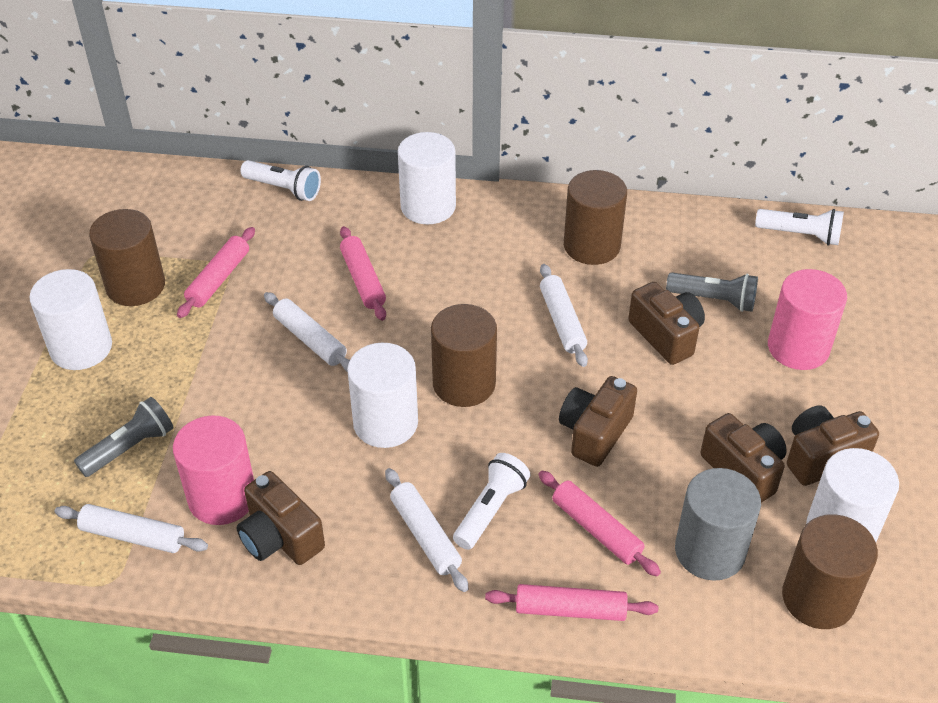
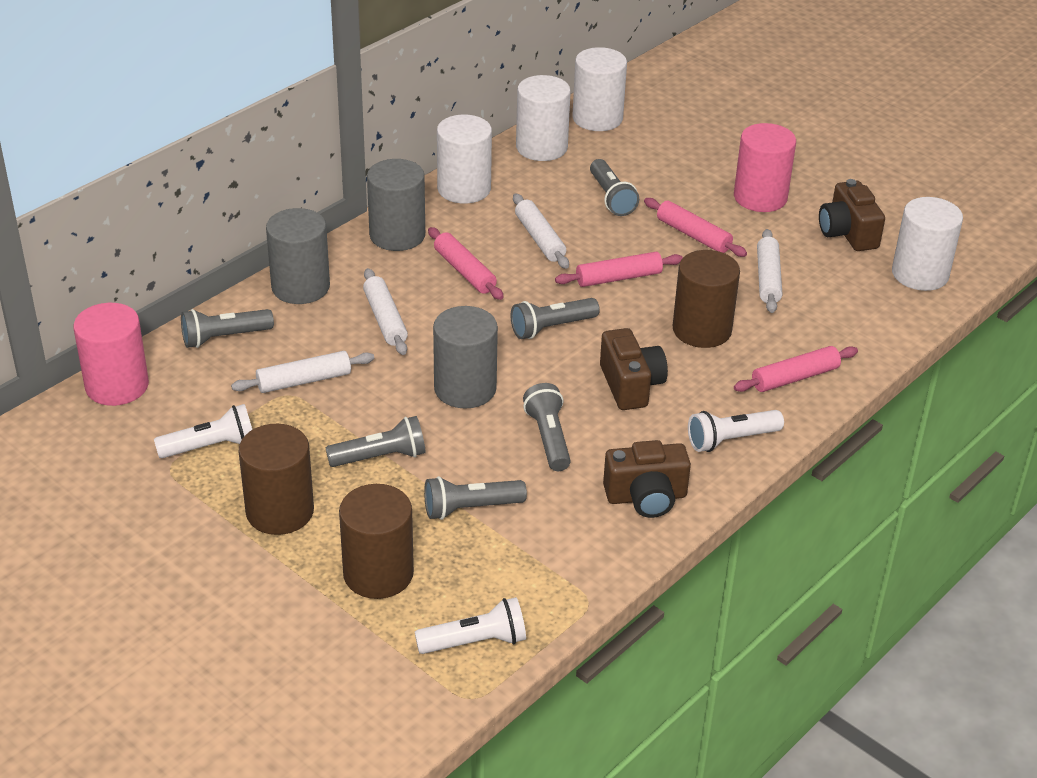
brown camera: 5 -> 3
brown cylinder: 4 -> 3
grey cylinder: 1 -> 3
grey flashlight: 2 -> 6

